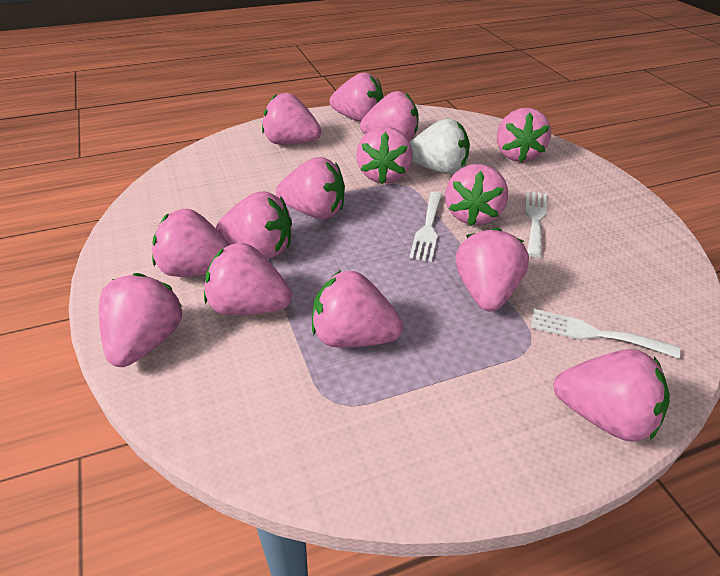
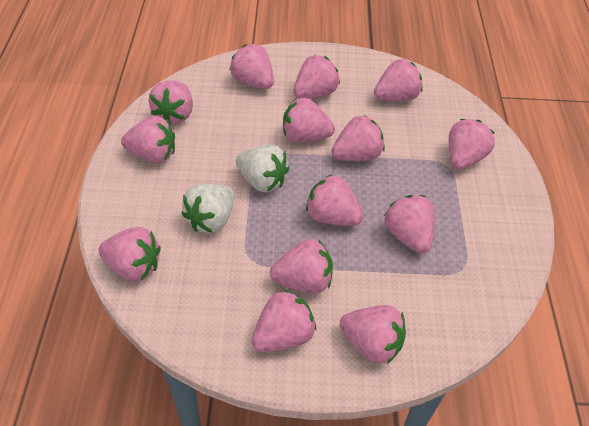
white fork: 3 -> 0
white strawberry: 1 -> 2

